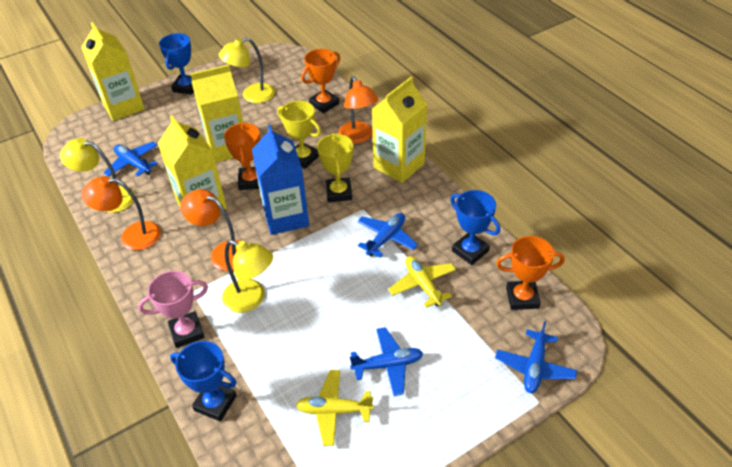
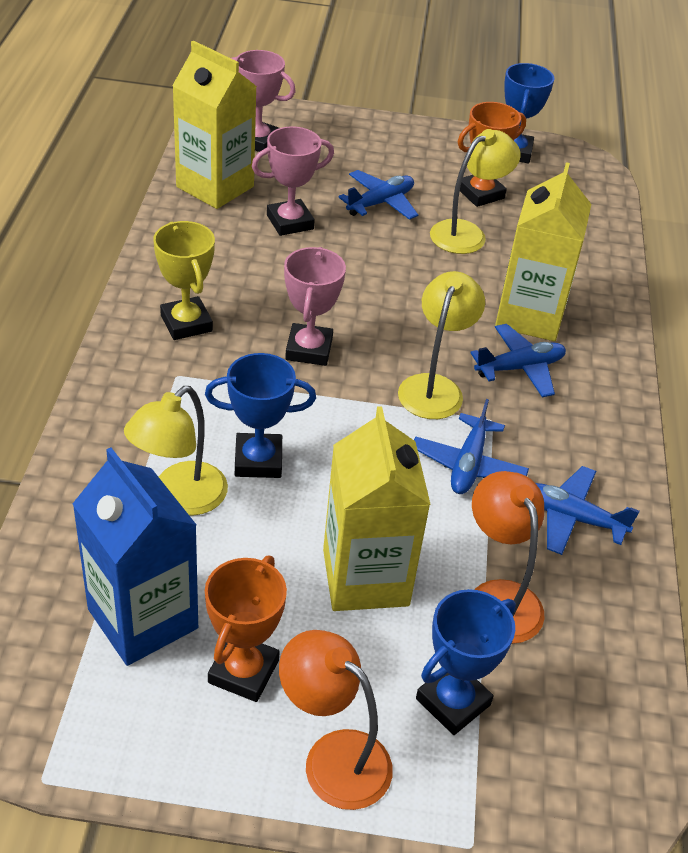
orange lamp: 3 -> 2
orange trophy: 3 -> 2
pink trophy: 1 -> 3
yellow carton: 4 -> 3
yellow plane: 2 -> 0
yellow trophy: 2 -> 1

